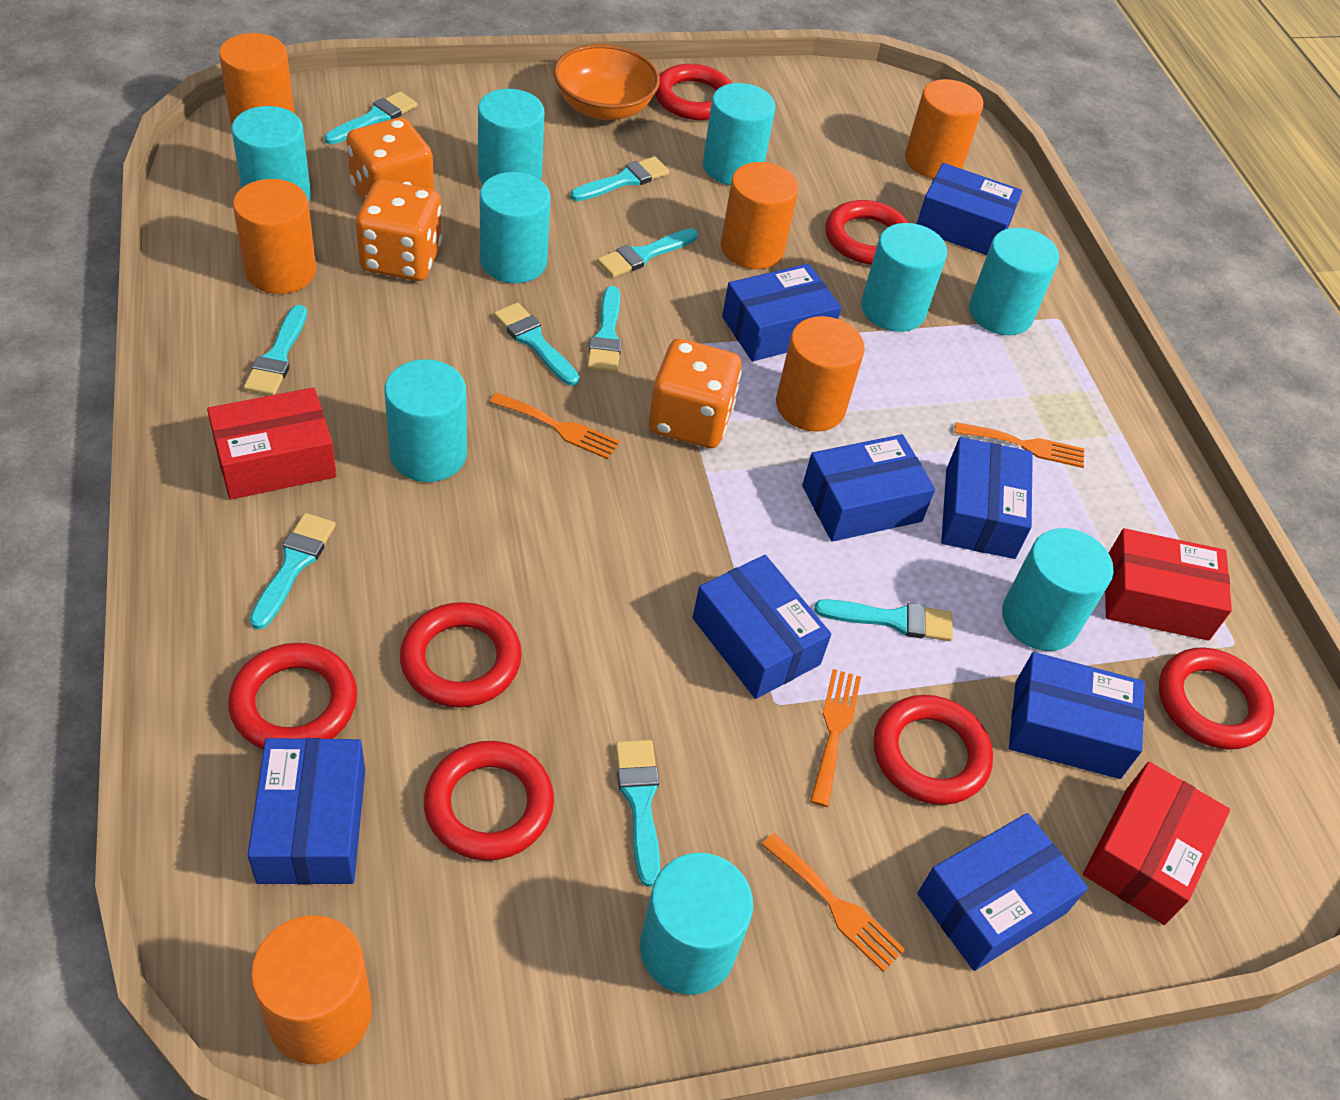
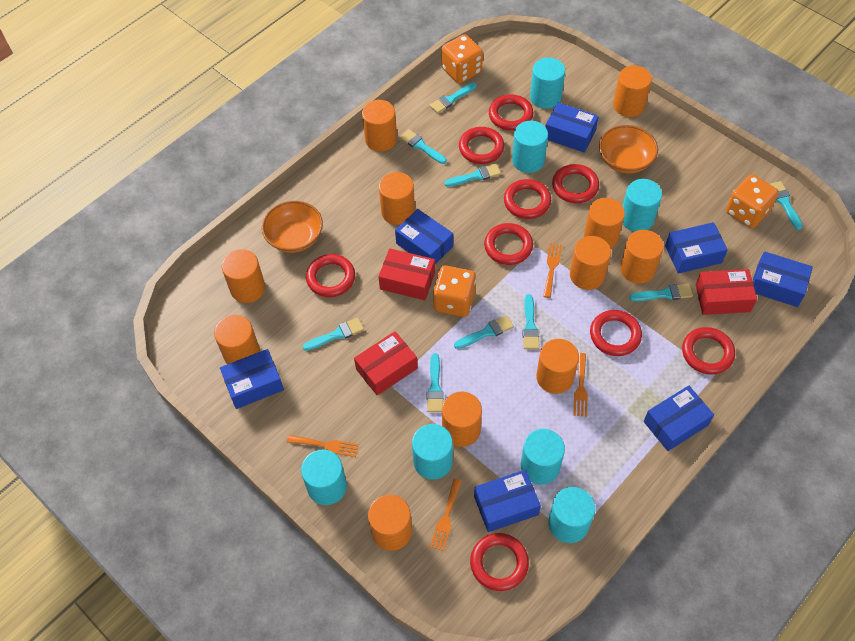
blue box: 8 -> 7
orange bowl: 1 -> 2
orange cylinder: 6 -> 11
red ring: 7 -> 9
turquoise cylinder: 9 -> 7

